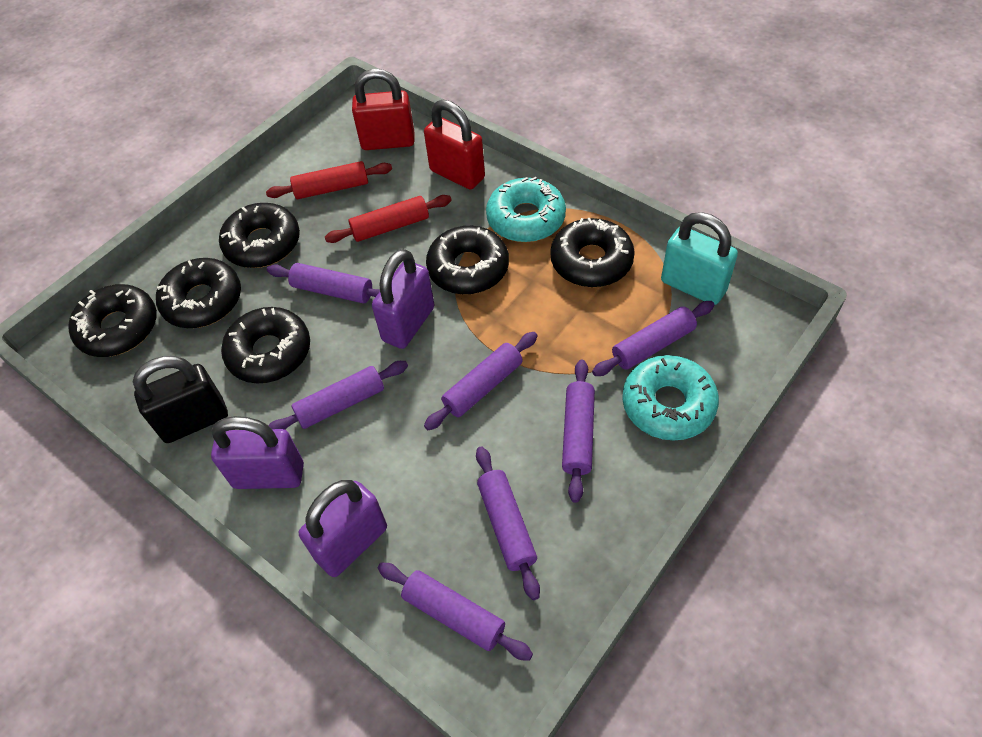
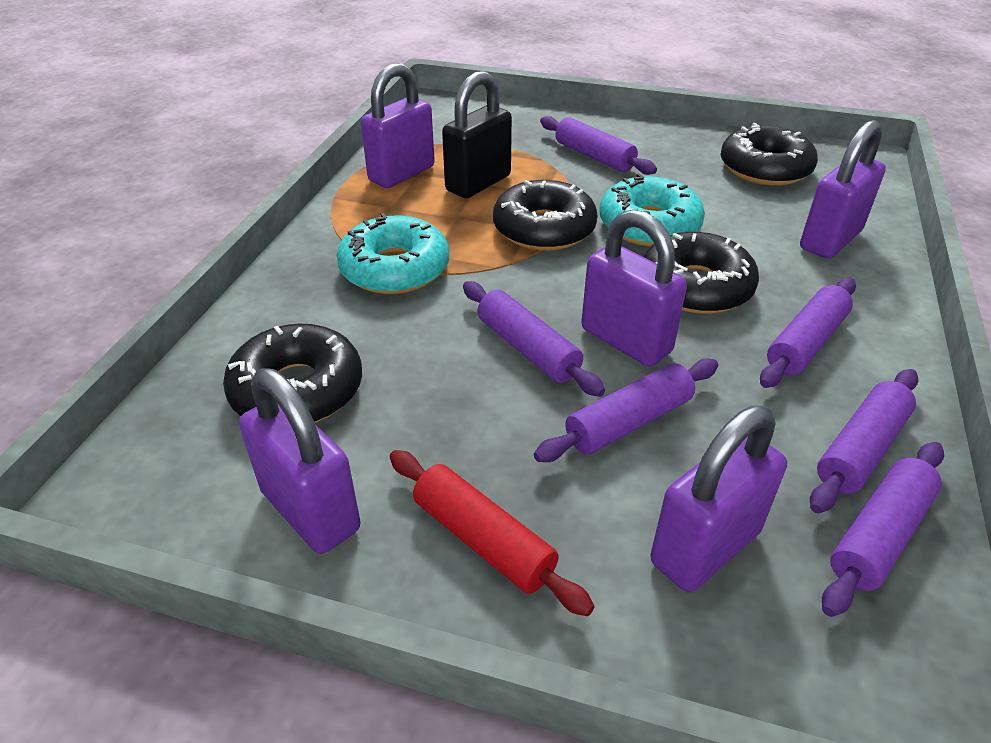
black donut: 6 -> 4
purple padlock: 3 -> 5
purple rolling pin: 7 -> 6
red padlock: 2 -> 0
red rolling pin: 2 -> 1
turquoise padlock: 1 -> 0

